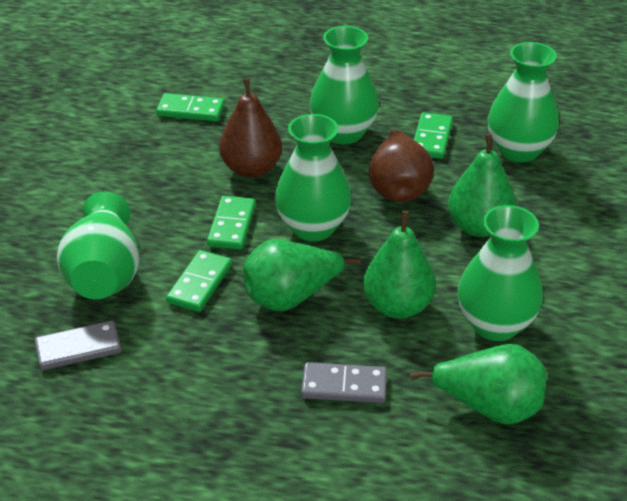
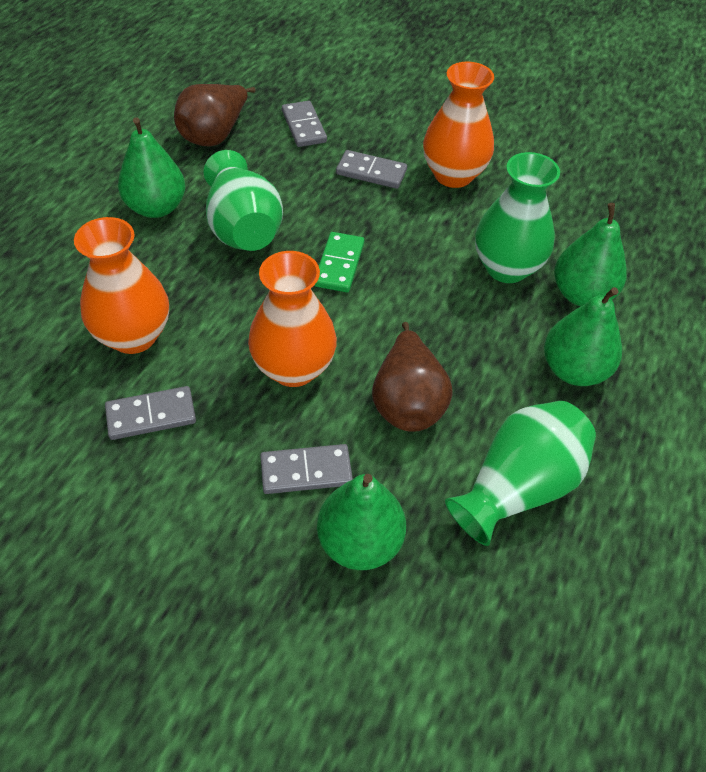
green domino: 4 -> 1
green vase: 5 -> 3
grey domino: 2 -> 4
orange vase: 0 -> 3

